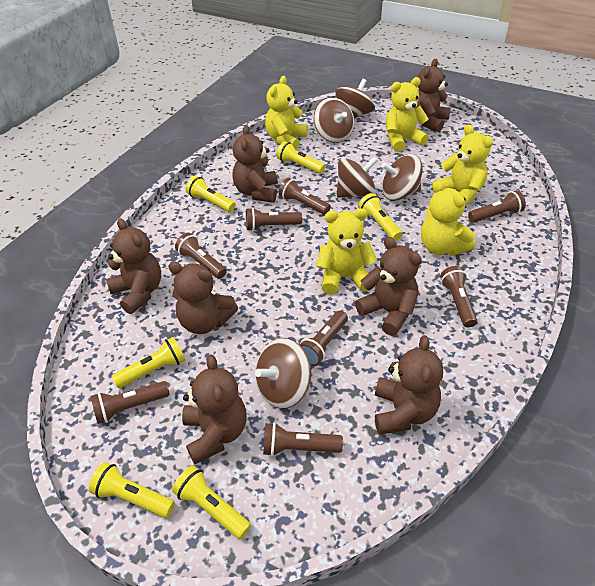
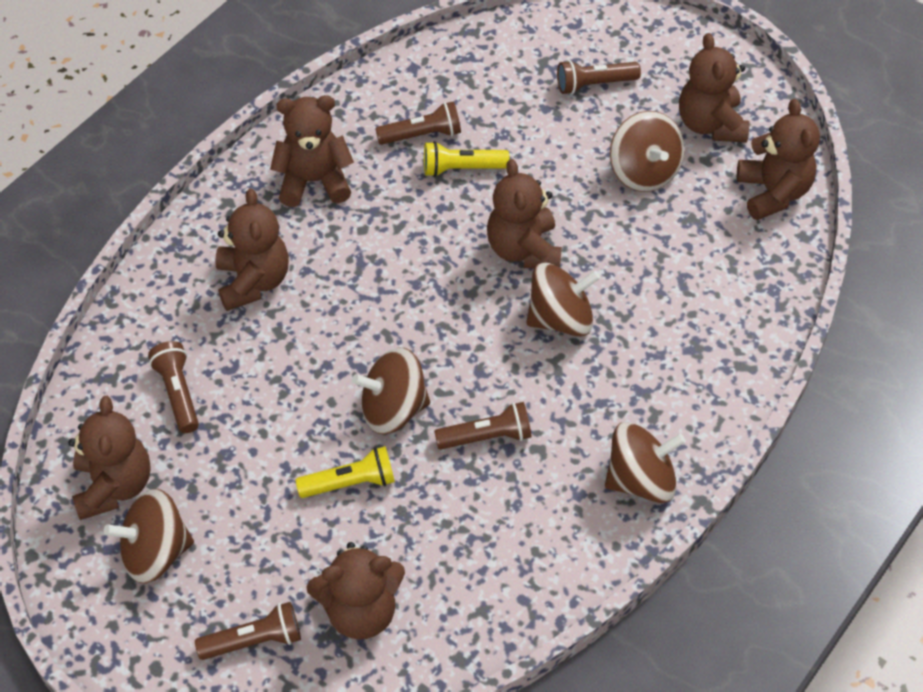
brown flashlight: 8 -> 5
yellow flashlight: 6 -> 2
yellow teddy bear: 5 -> 0

